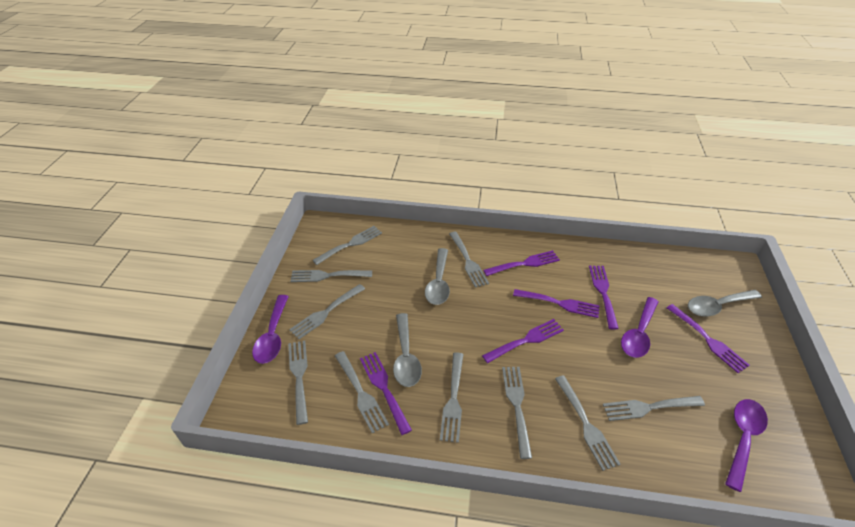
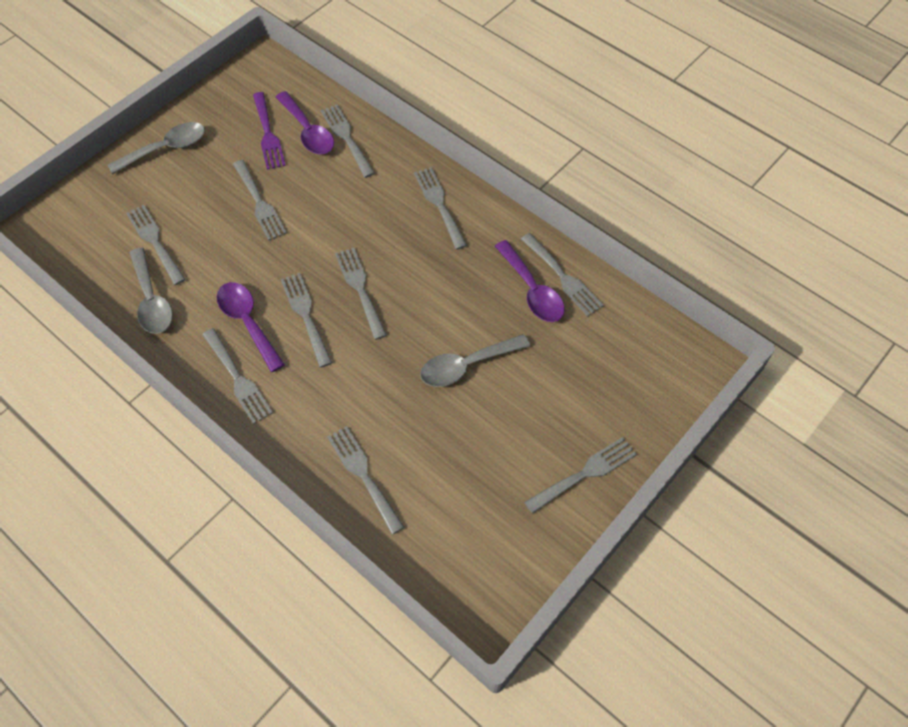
purple fork: 6 -> 1

